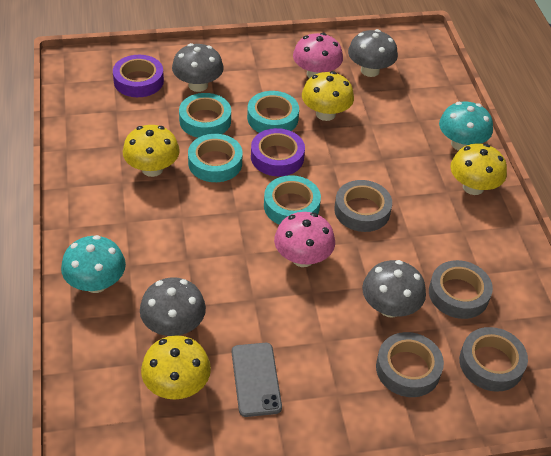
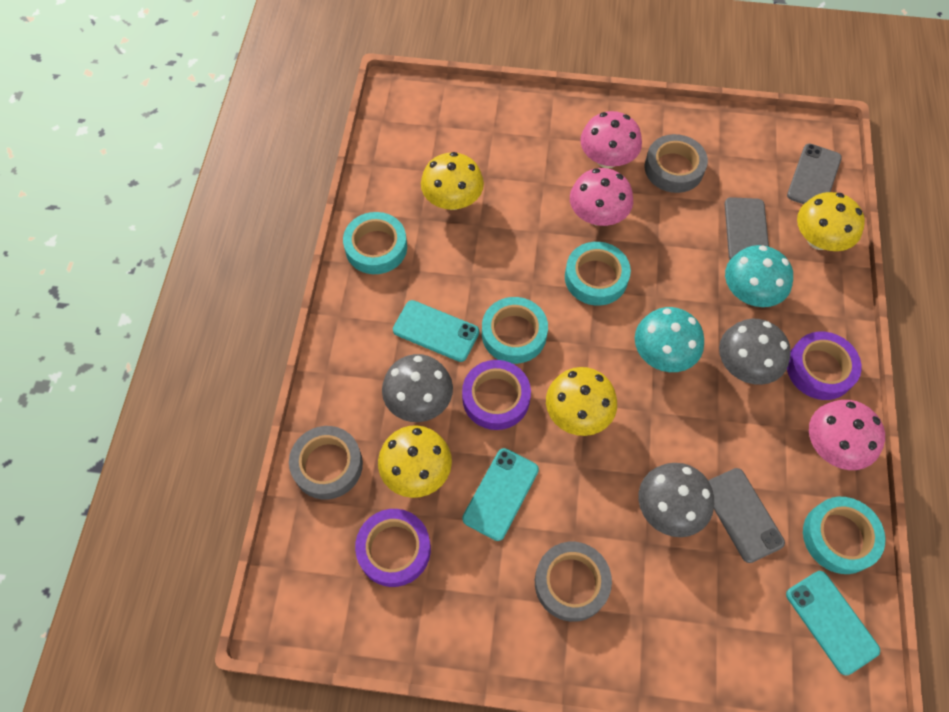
grey mushroom: 4 -> 3
grey phone: 1 -> 3
grey tape: 4 -> 3
pink mushroom: 2 -> 3
purple tape: 2 -> 3
turquoise phone: 0 -> 3

